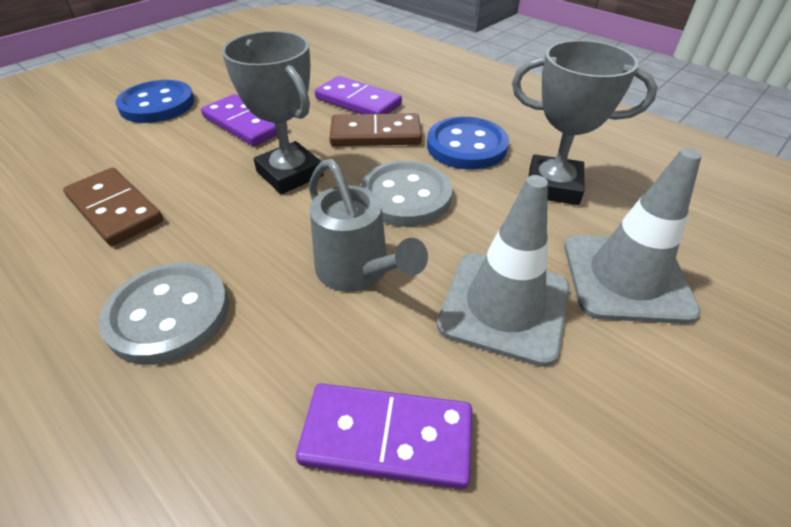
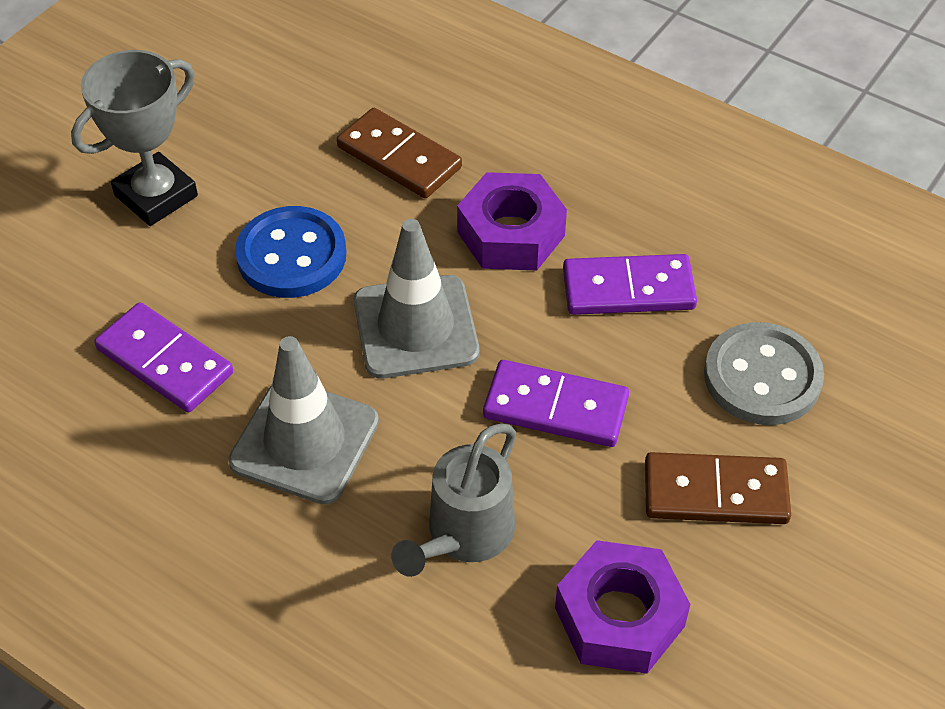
blue button: 2 -> 1
grey button: 2 -> 1
grey trophy: 2 -> 1
purple nut: 0 -> 2

